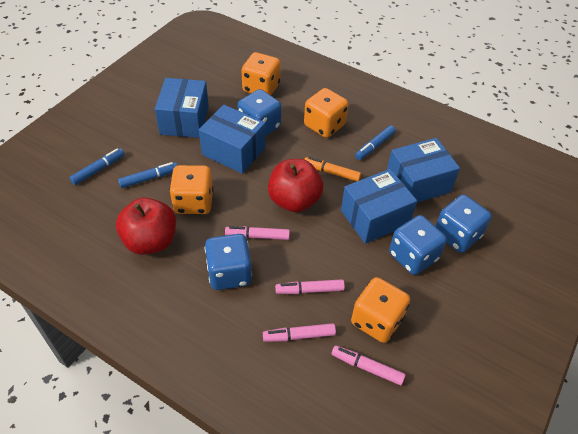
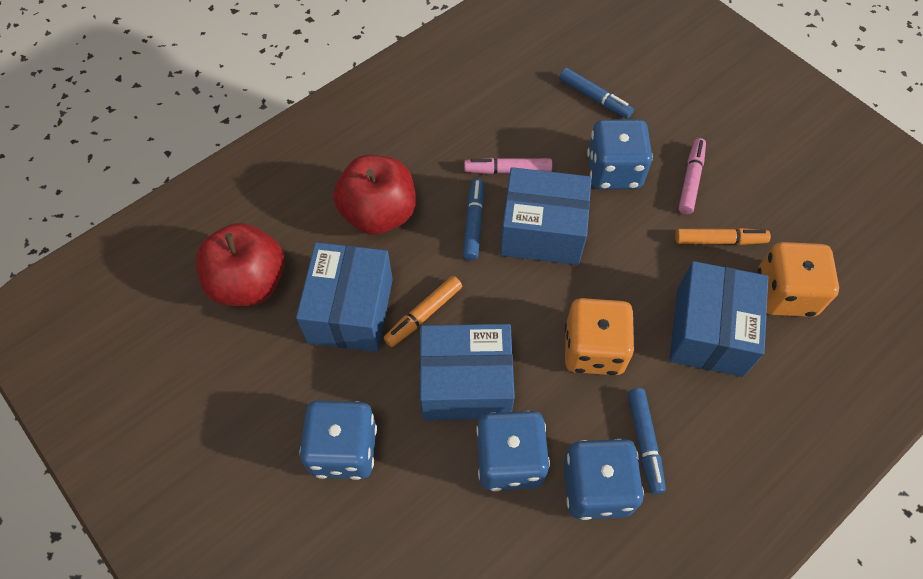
orange dice: 4 -> 2
orange marker: 1 -> 2
pink marker: 4 -> 2

